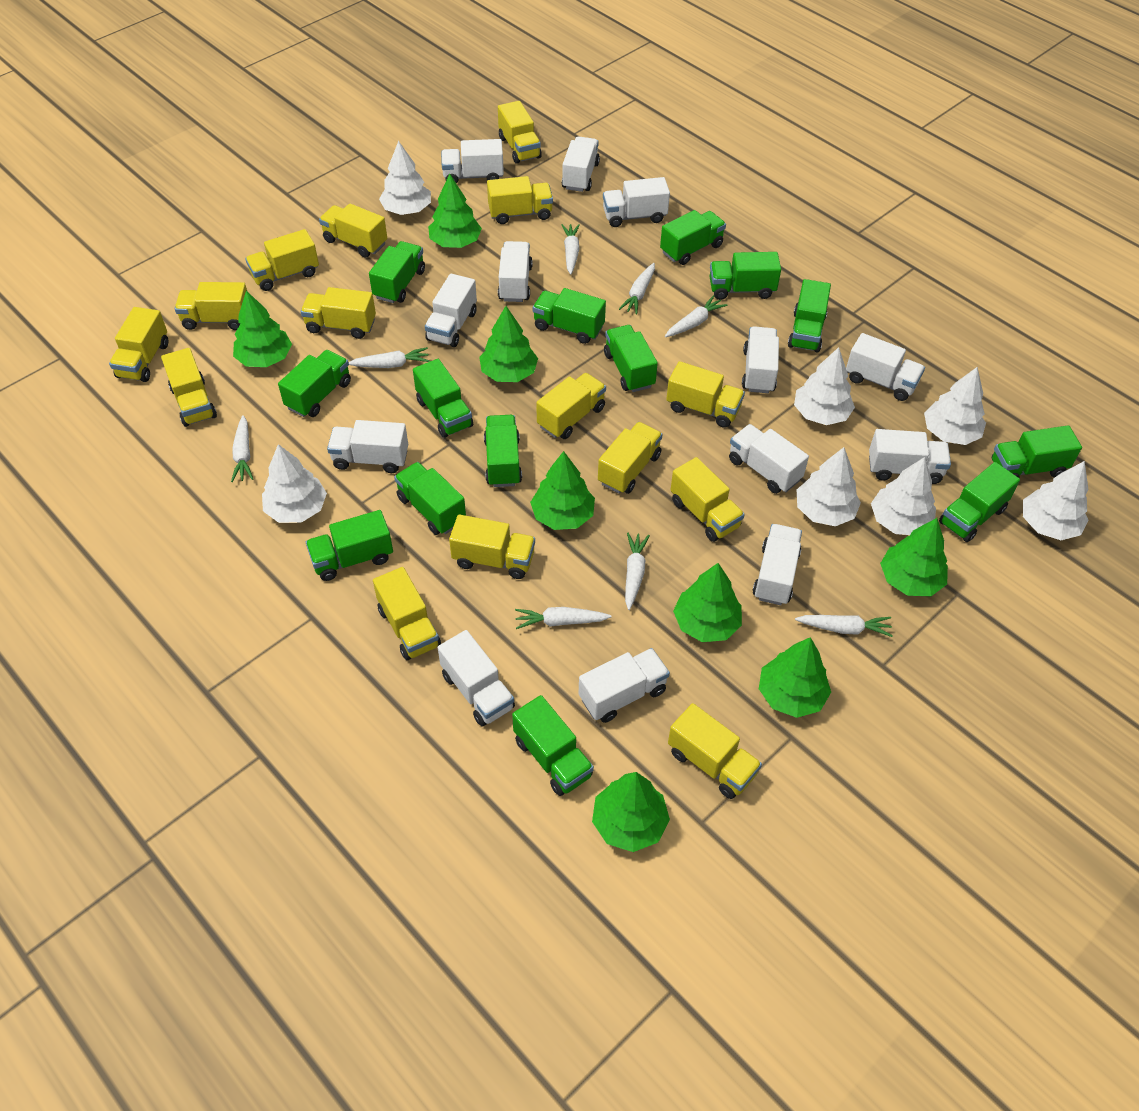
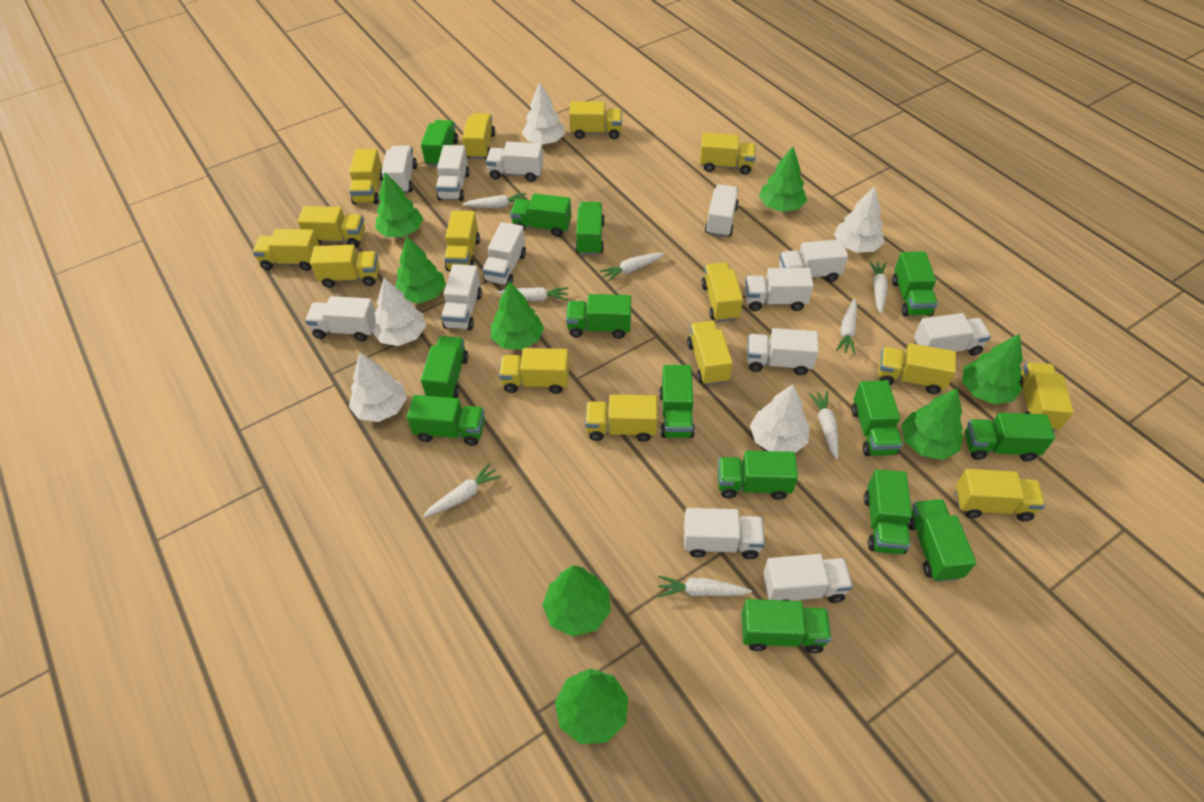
white tree: 7 -> 5

